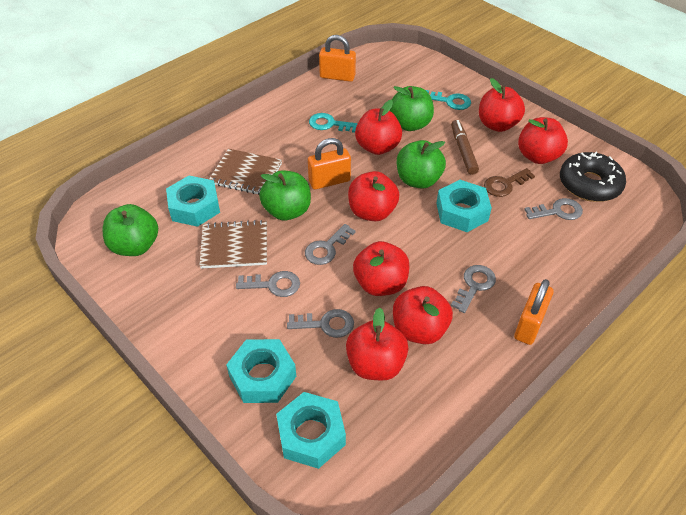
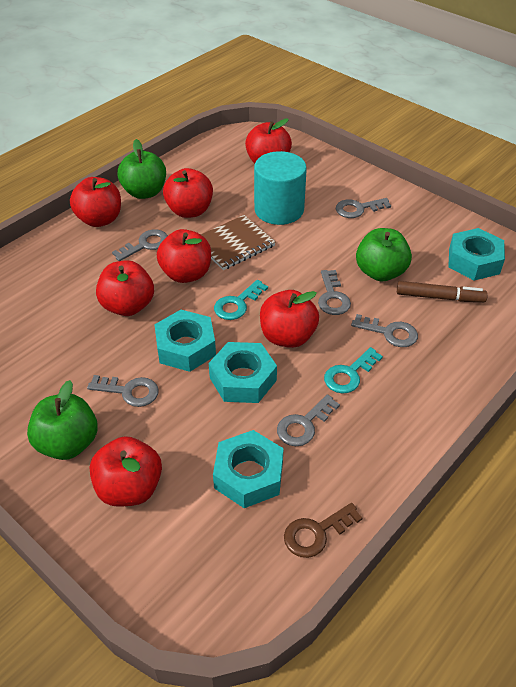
black donut: 1 -> 0
brown notebook: 2 -> 1
green apple: 4 -> 3
grey key: 5 -> 6
orange padlock: 3 -> 0
turquoise cylinder: 0 -> 1

